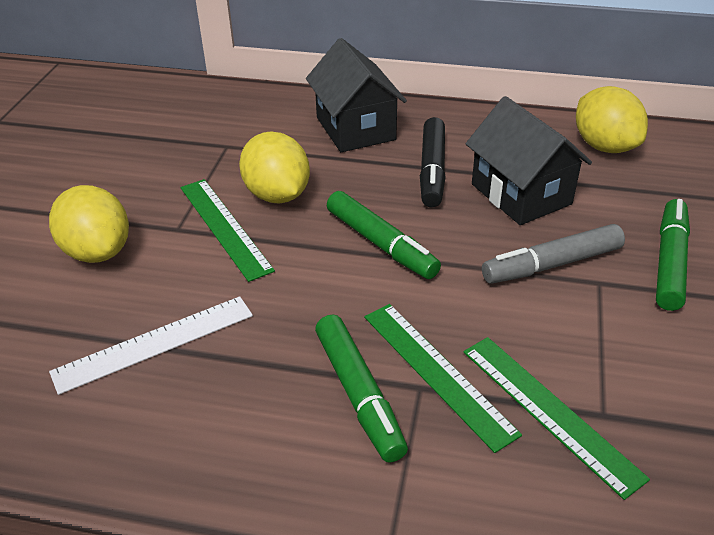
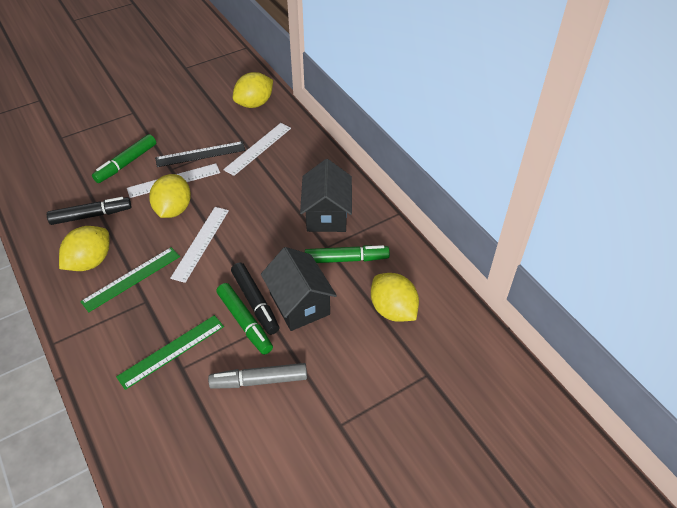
black marker: 1 -> 2
black ruler: 0 -> 1
green ruler: 3 -> 2
white ruler: 1 -> 3
yellow lemon: 3 -> 4

